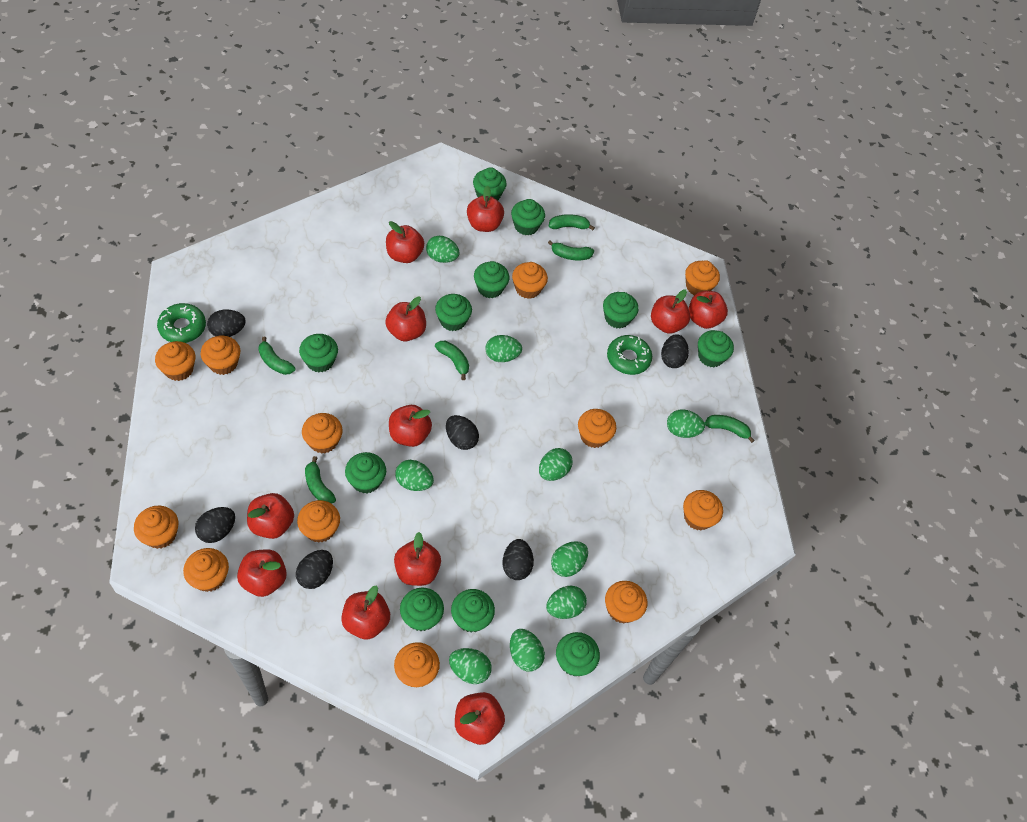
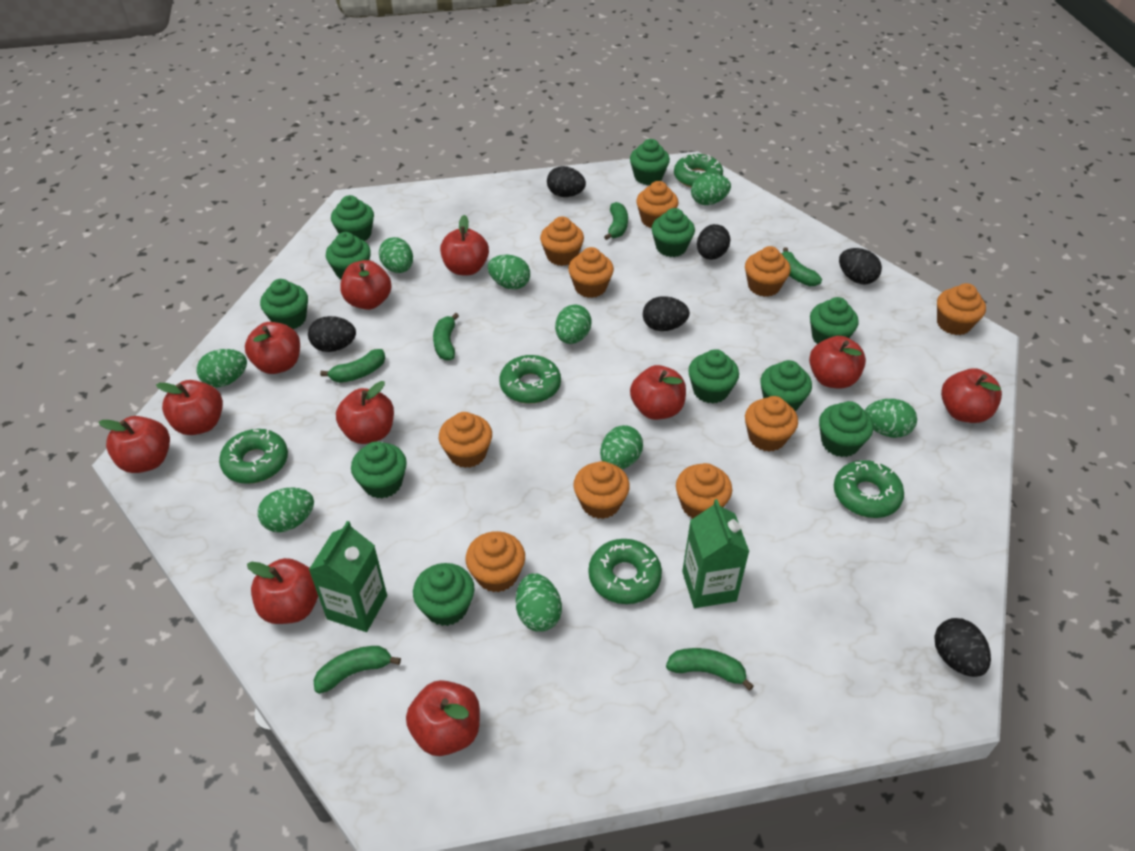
green carton: 0 -> 2
green donut: 2 -> 5
orange cupcake: 12 -> 10

